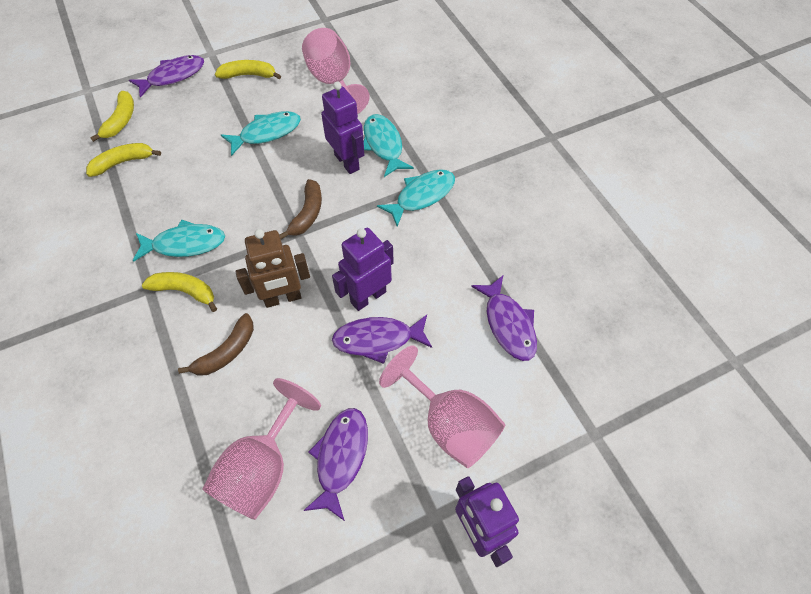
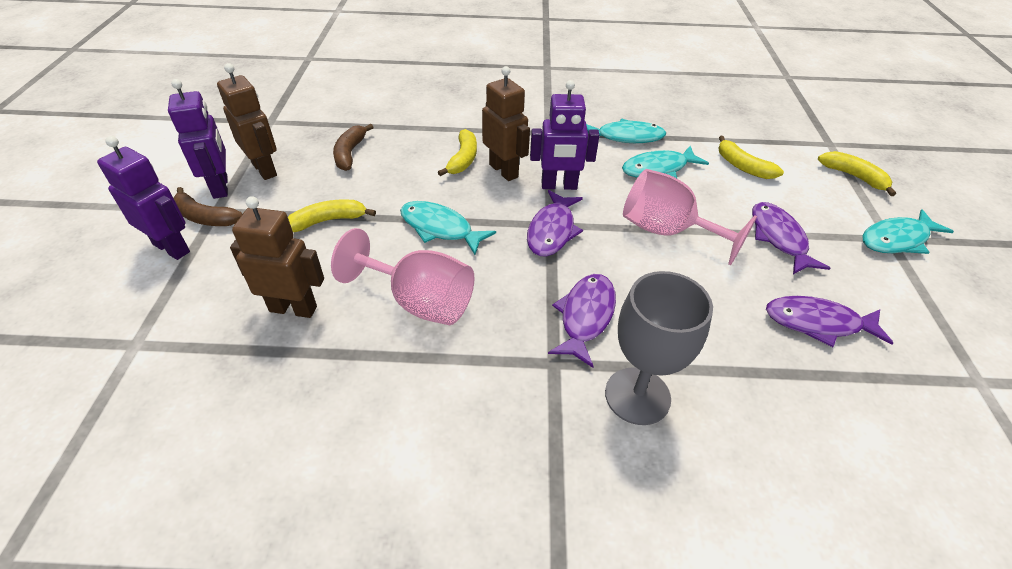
brown robot: 1 -> 3
grey goblet: 0 -> 1
pink goblet: 3 -> 2

